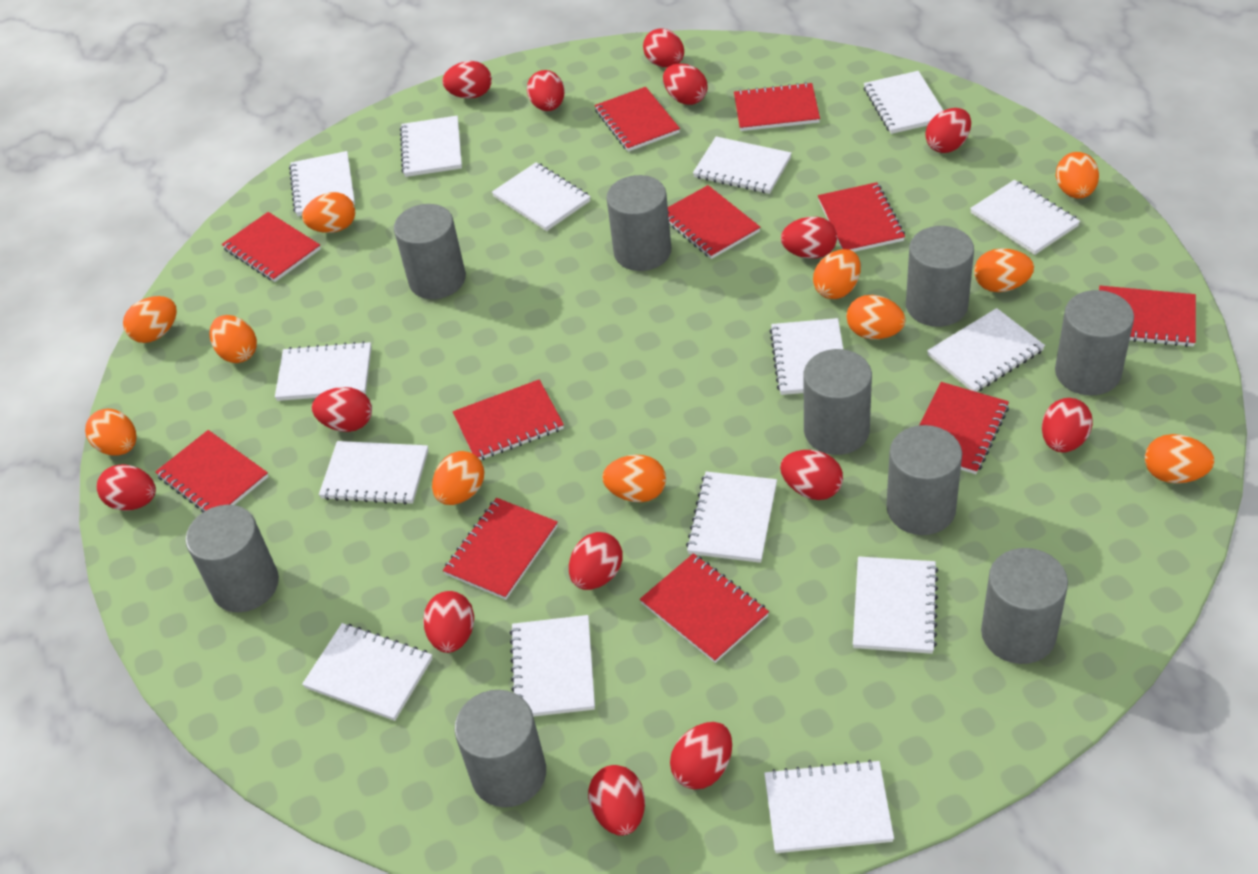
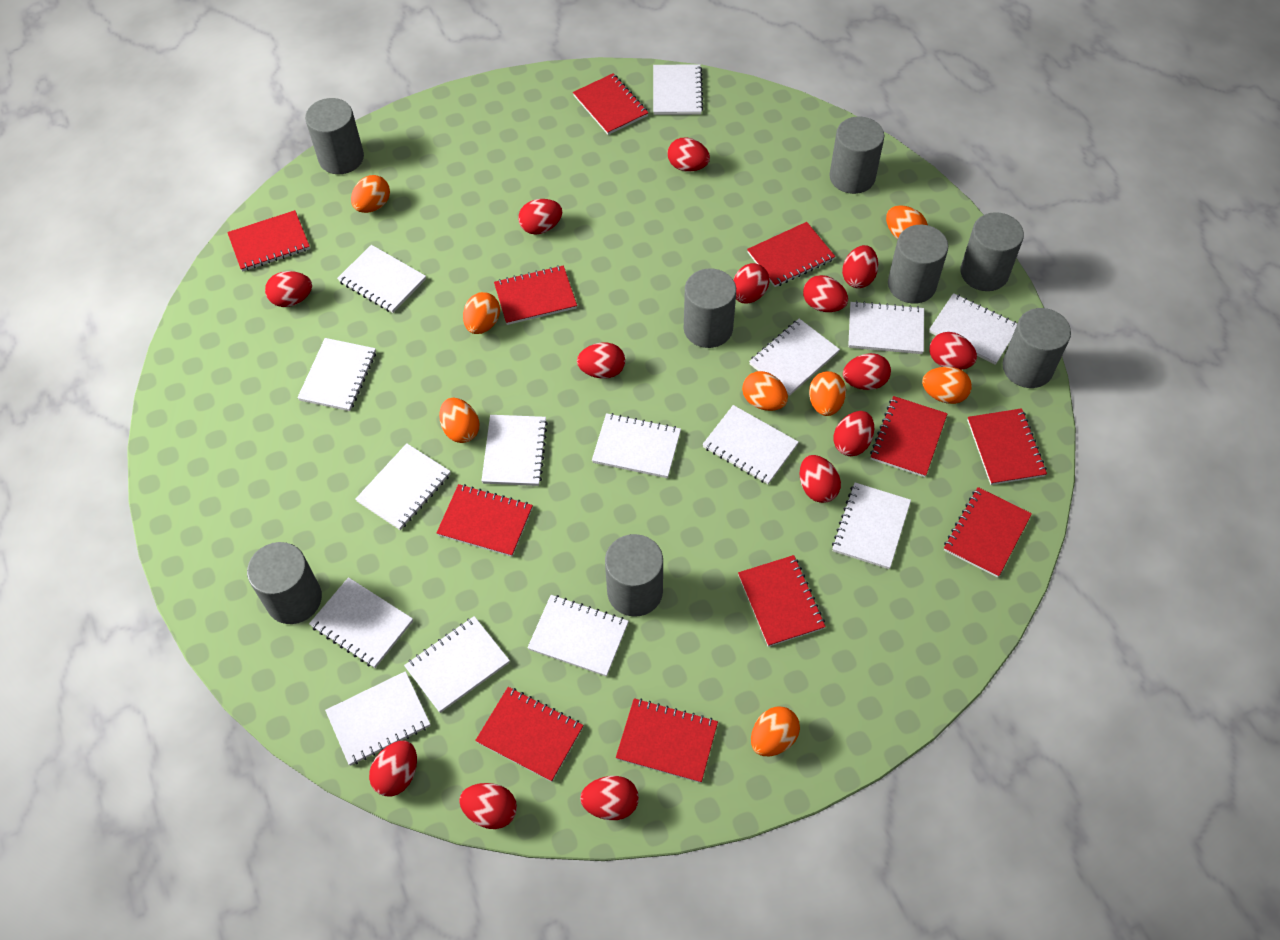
grey cylinder: 9 -> 8
orange egg: 11 -> 8

